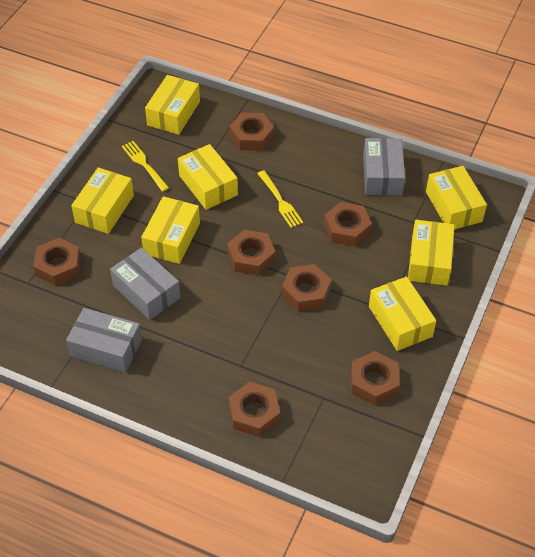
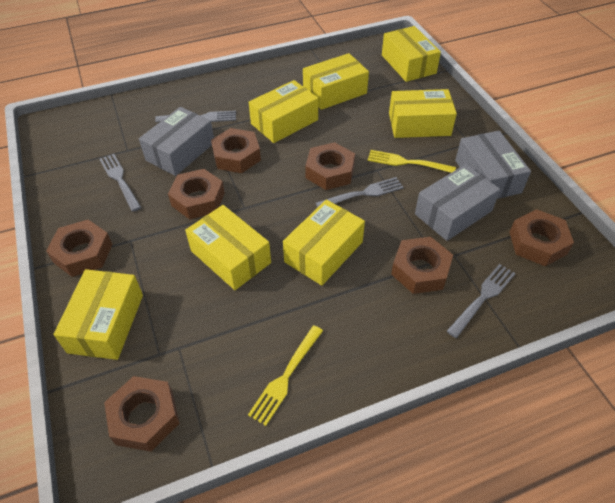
grey fork: 0 -> 4

